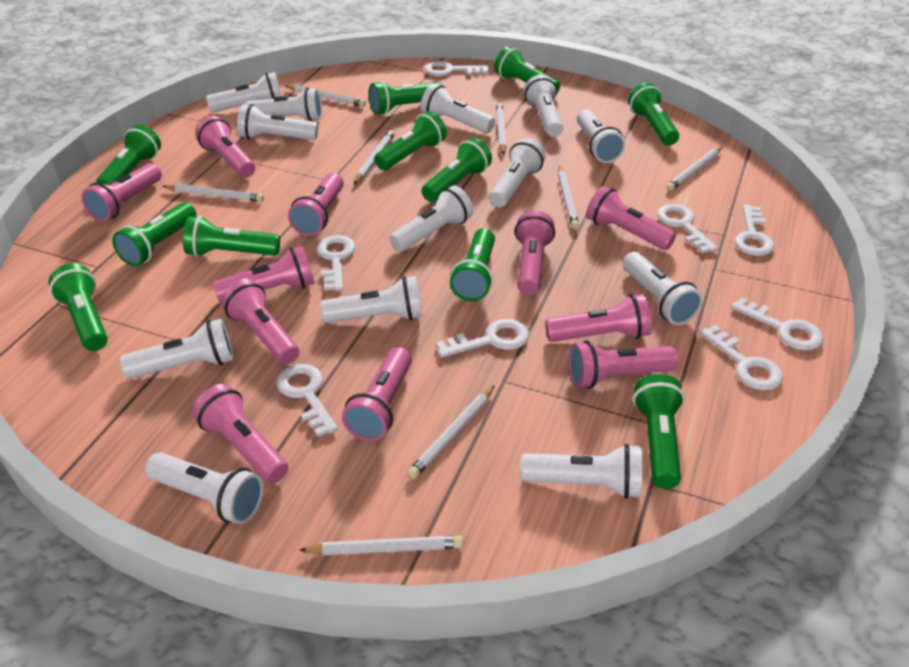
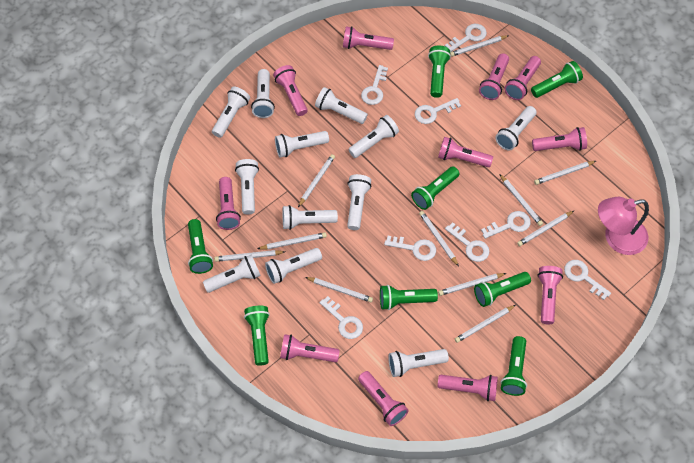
green flashlight: 11 -> 8
pink lamp: 0 -> 1
white flashlight: 13 -> 12
white pencil: 8 -> 11

